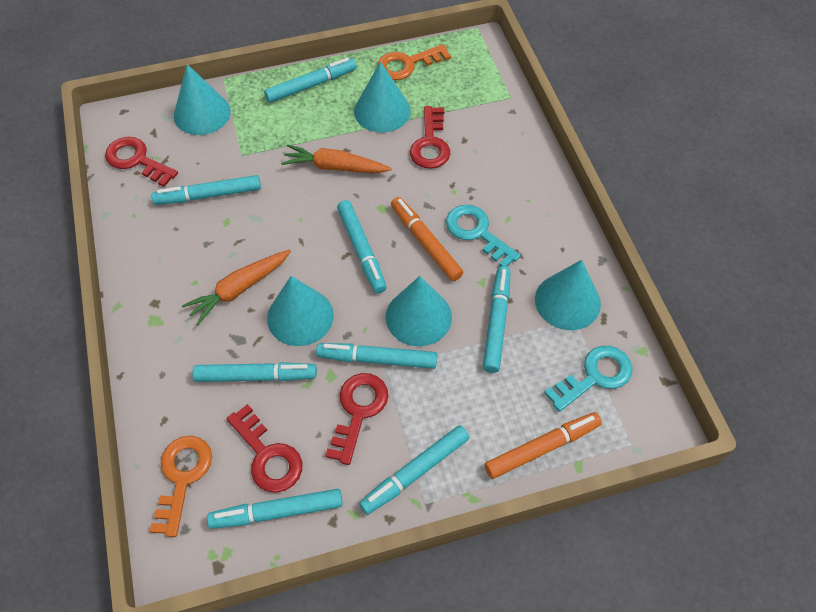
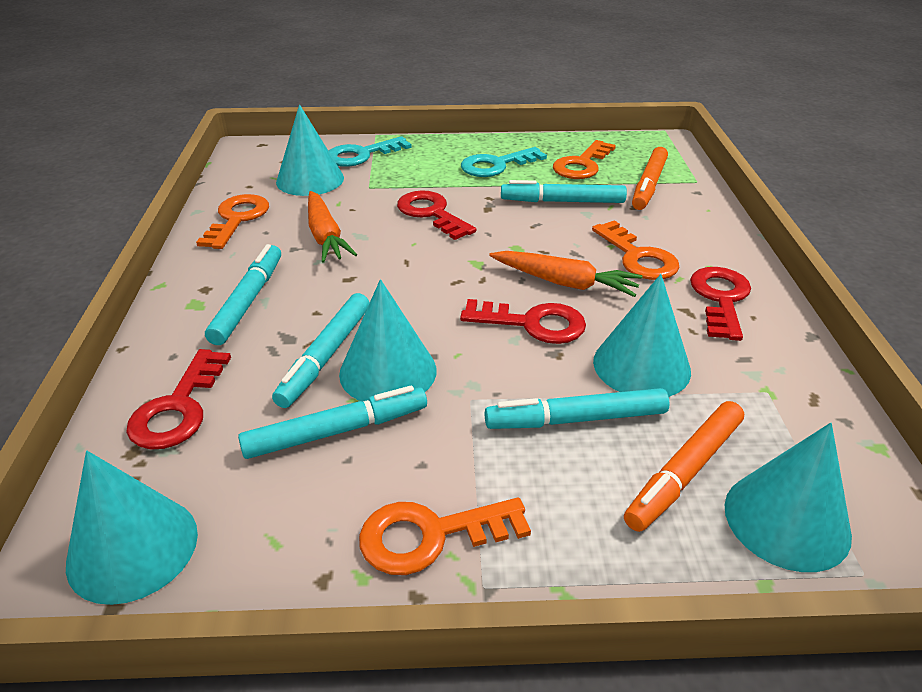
orange key: 2 -> 4
turquoise marker: 8 -> 5

